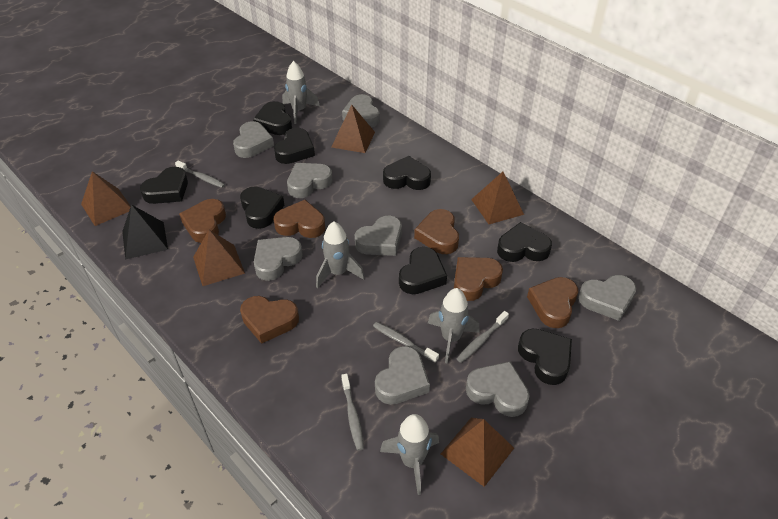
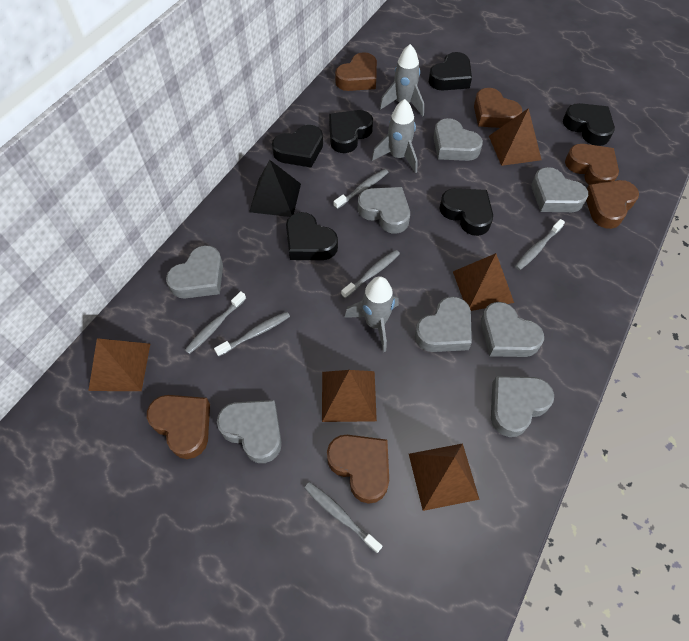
black heart: 8 -> 6
grey rocket: 4 -> 3
grey toothbrush: 4 -> 6

